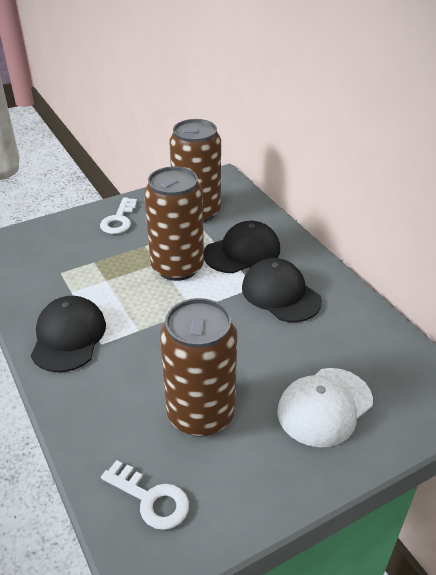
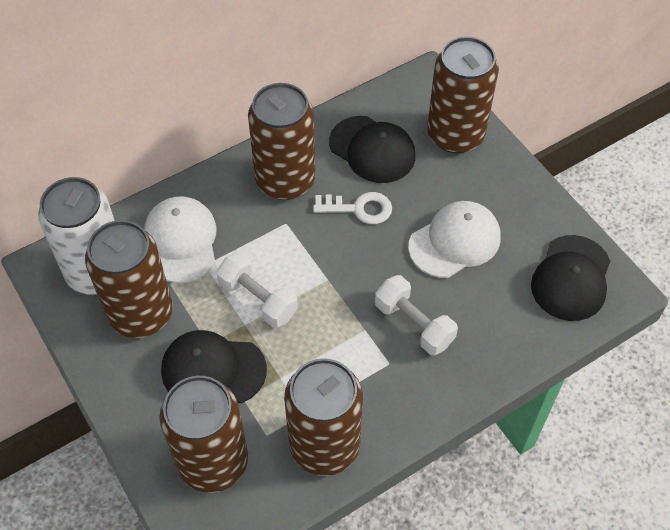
brown can: 3 -> 5
white can: 0 -> 1
white cap: 1 -> 2
white dumbbell: 0 -> 2
white key: 2 -> 1

